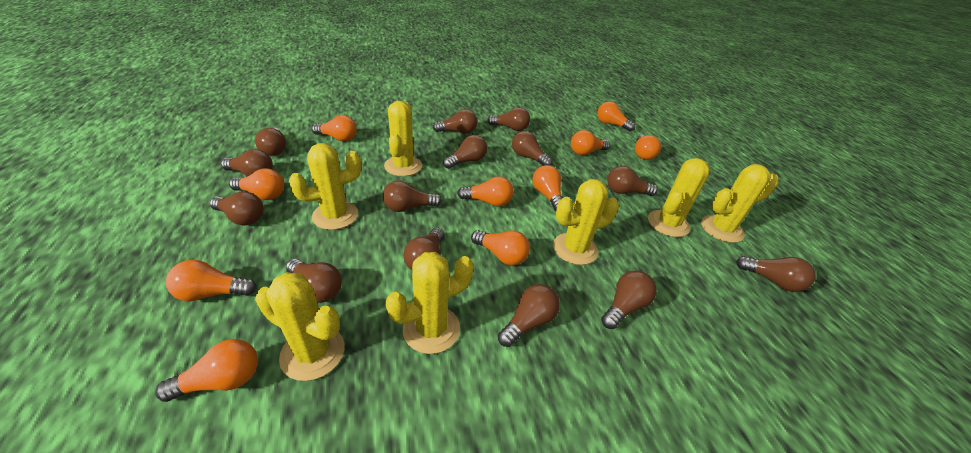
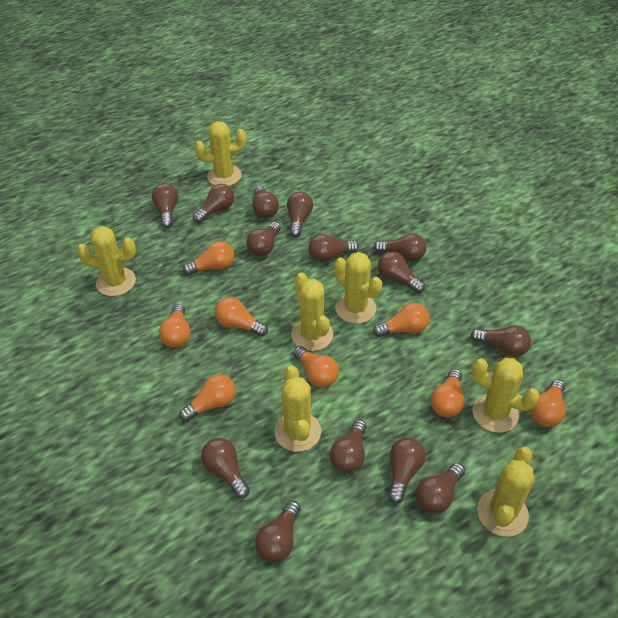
orange light bulb: 10 -> 8

